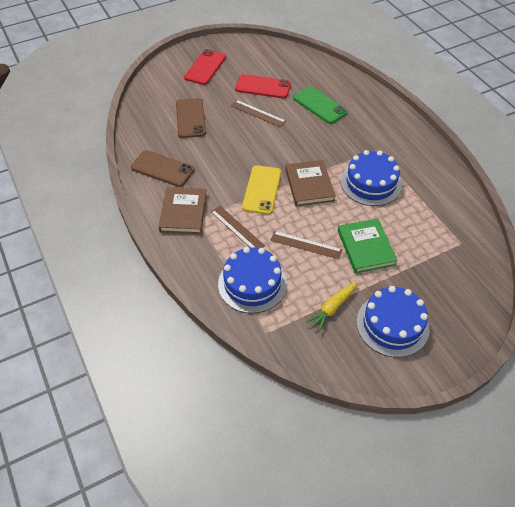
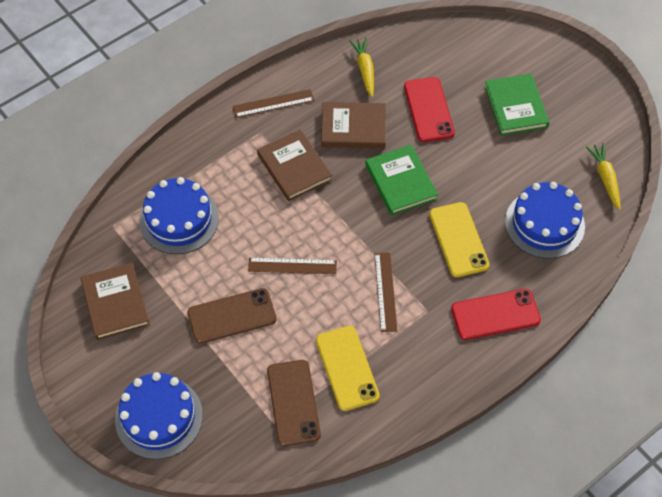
brown book: 2 -> 3
green book: 1 -> 2
green phone: 1 -> 0
yellow carrot: 1 -> 2
yellow phone: 1 -> 2

